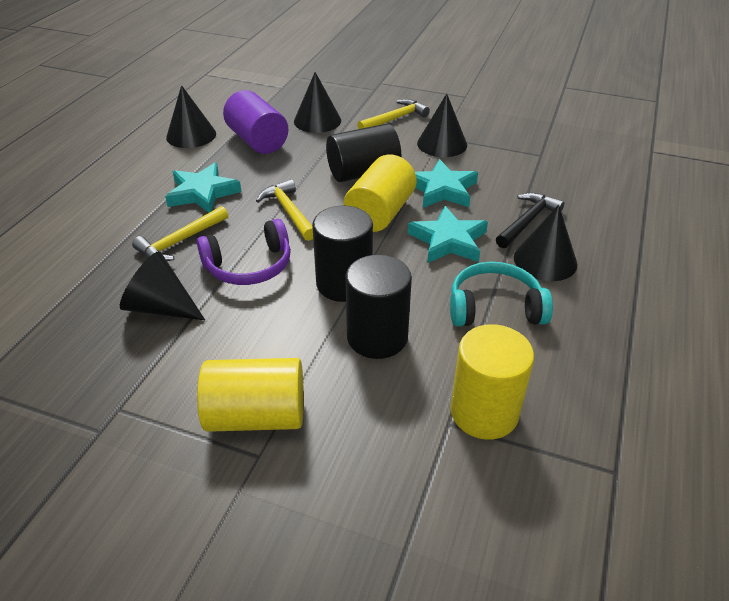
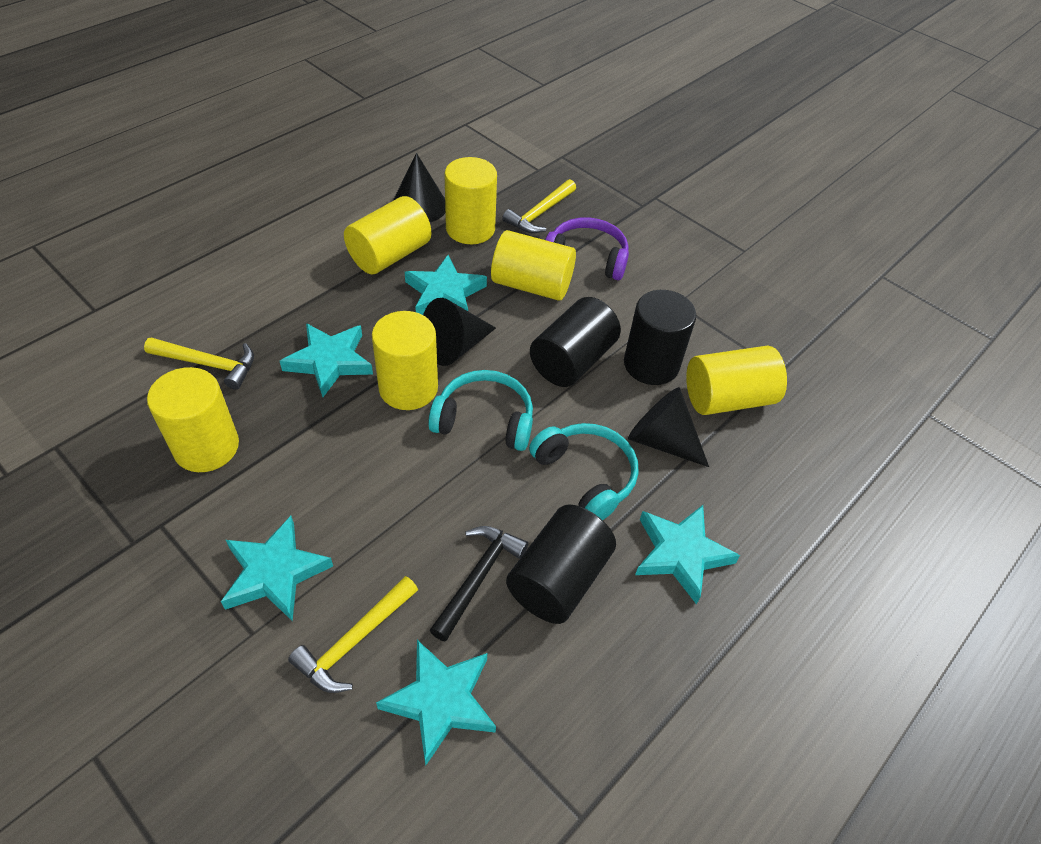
black cone: 5 -> 3
purple cylinder: 1 -> 0
turquoise headphones: 1 -> 2
turquoise star: 3 -> 5
yellow cylinder: 3 -> 6

